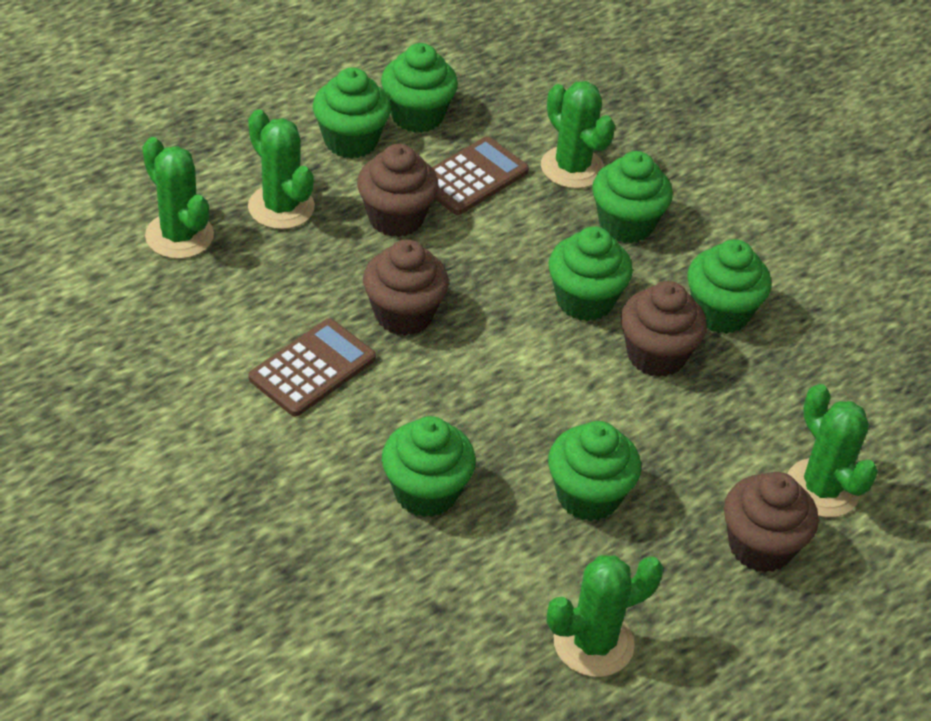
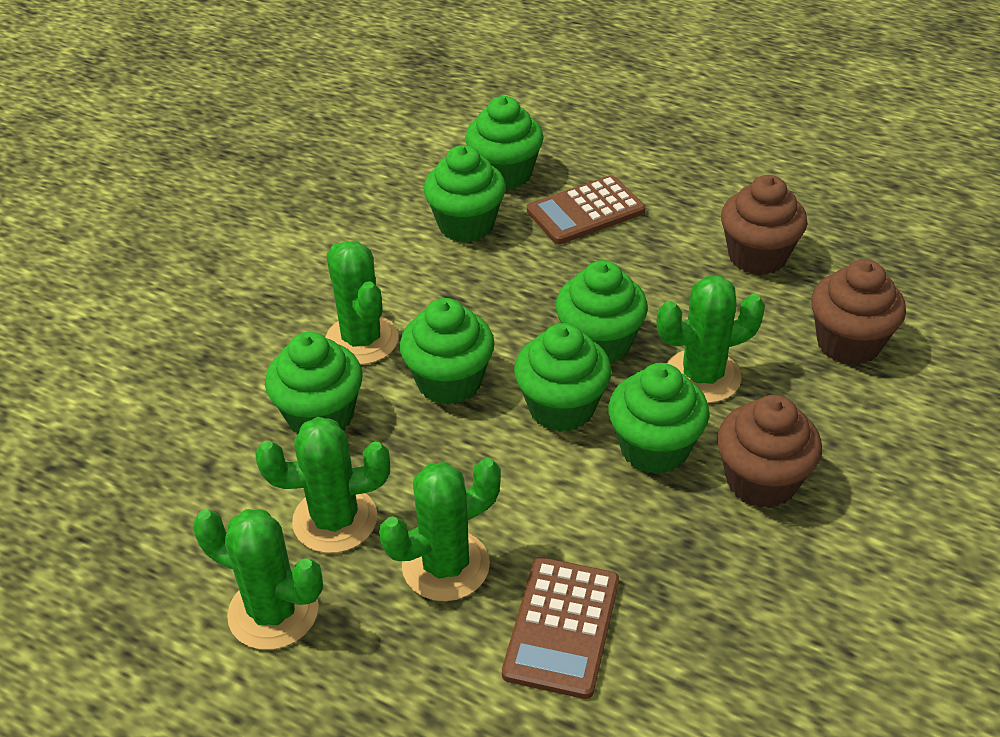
brown cupcake: 4 -> 3

